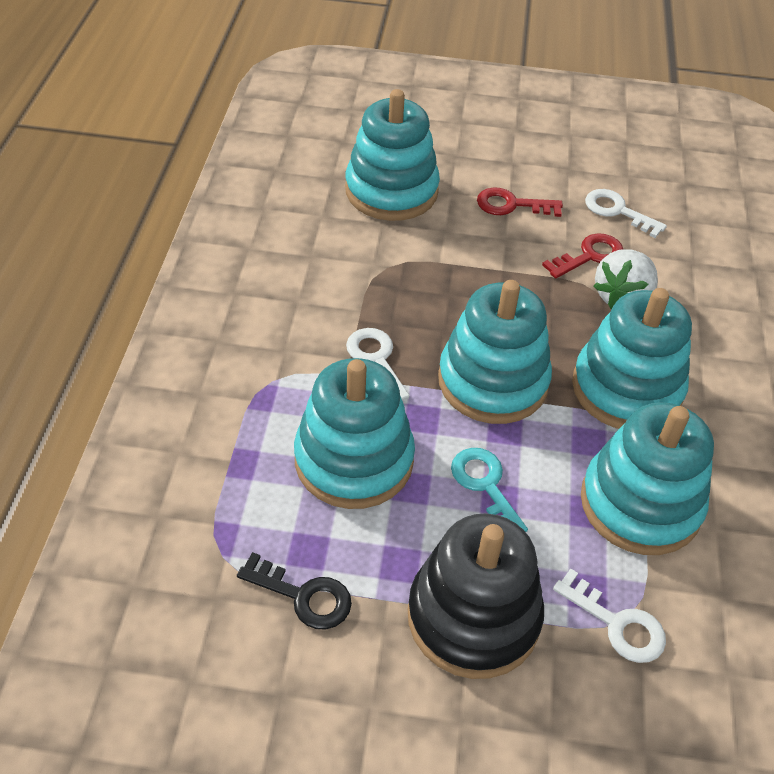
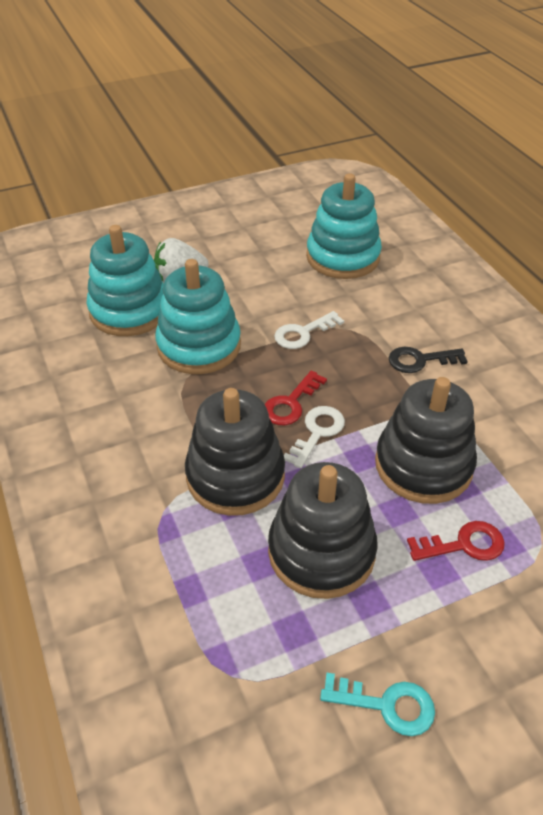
black stacking toy: 1 -> 3
turquoise stacking toy: 5 -> 3
white key: 3 -> 2

